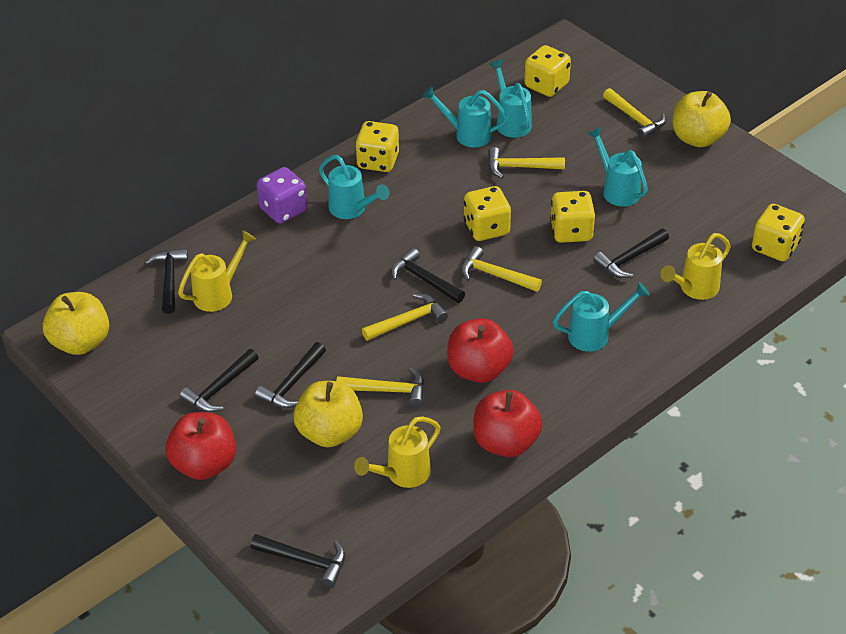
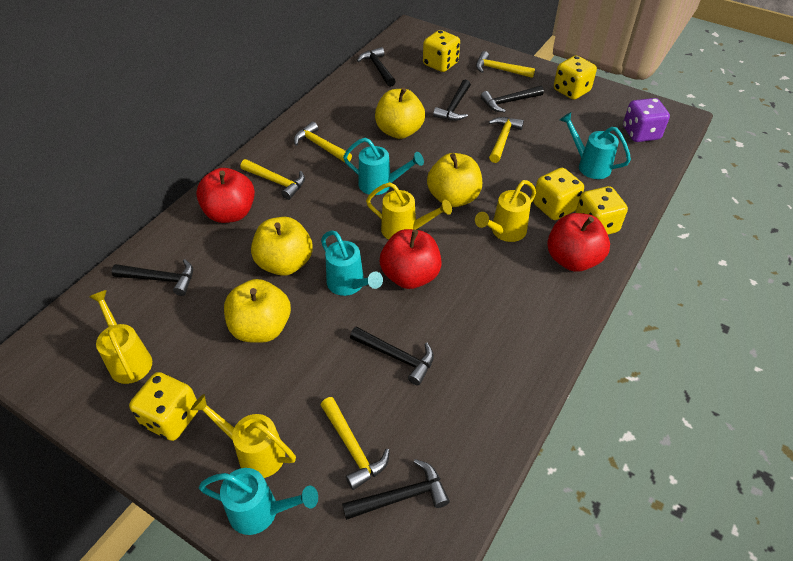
turquoise watering can: 5 -> 4
yellow apple: 3 -> 4
yellow watering can: 3 -> 4

